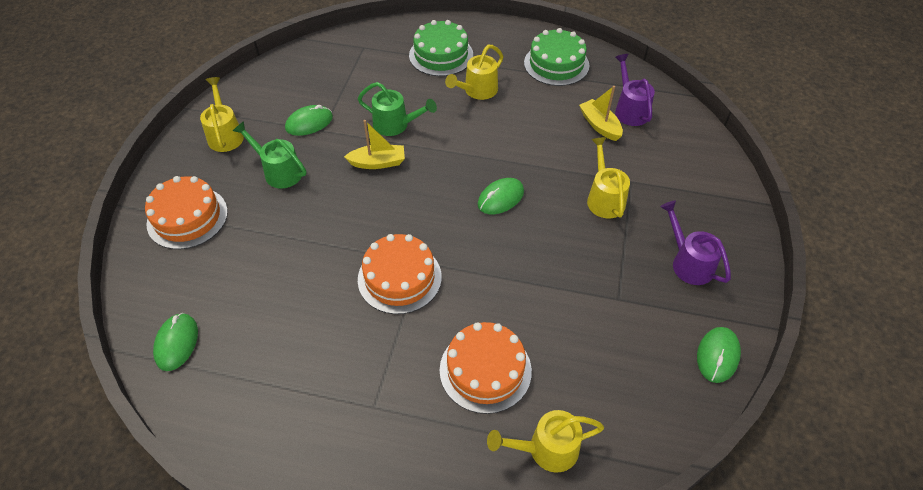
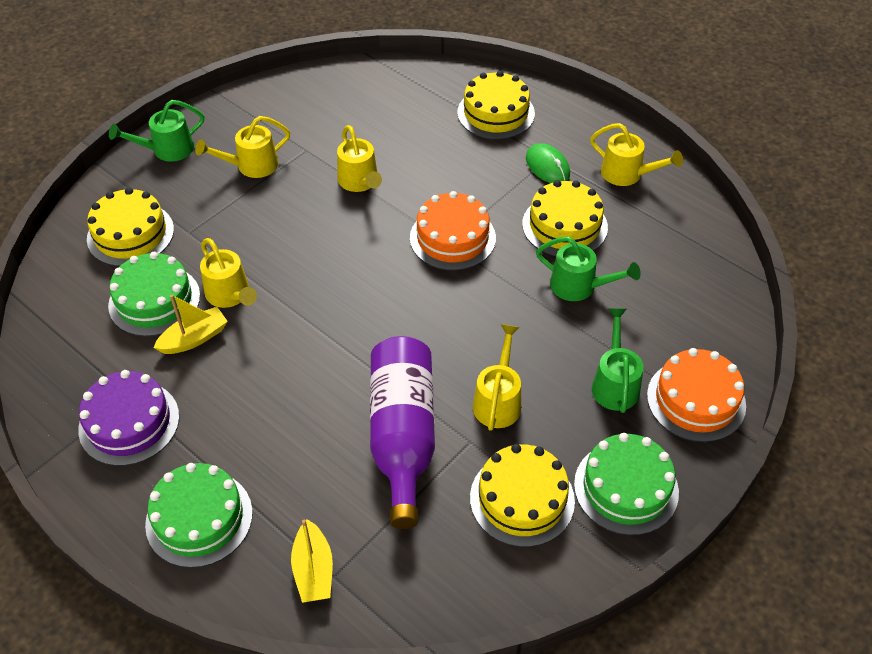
green cake: 2 -> 3
green mouse: 4 -> 1
green watering can: 2 -> 3
orange cake: 3 -> 2
purple bottle: 0 -> 1
purple cake: 0 -> 1
purple watering can: 2 -> 0
yellow cake: 0 -> 4
yellow watering can: 4 -> 5

